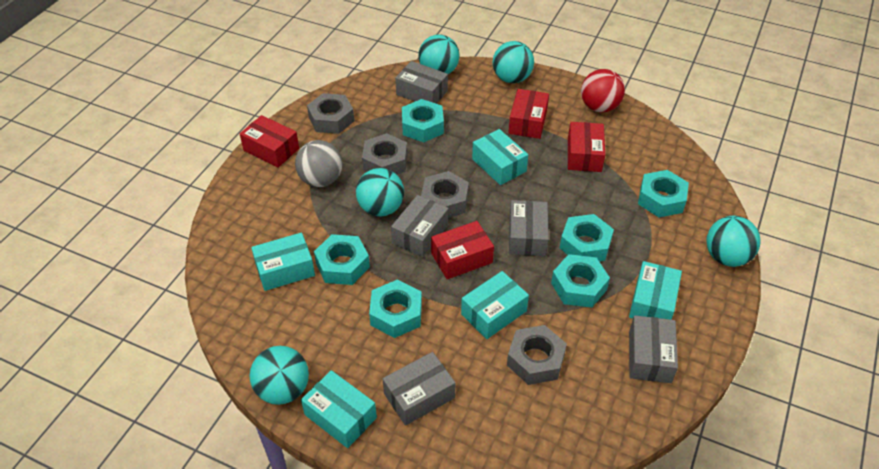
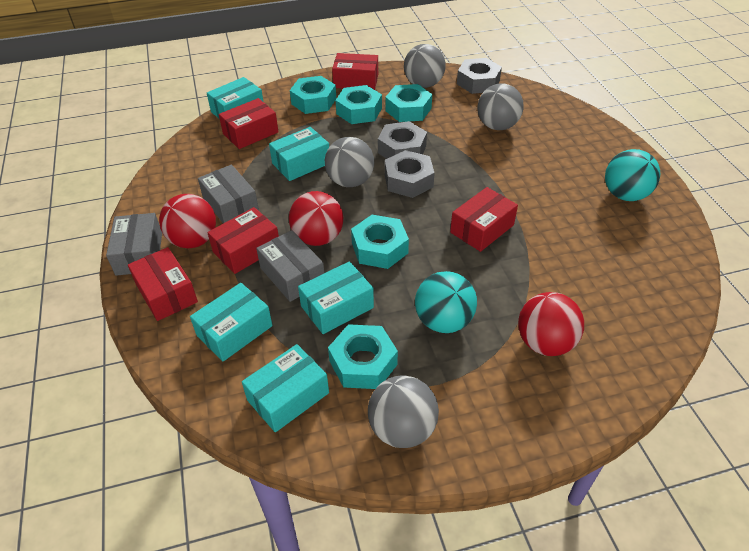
grey ball: 1 -> 4
grey box: 5 -> 3
grey nut: 4 -> 3
red ball: 1 -> 3
red box: 4 -> 5
turquoise ball: 5 -> 2
turquoise nut: 6 -> 5

